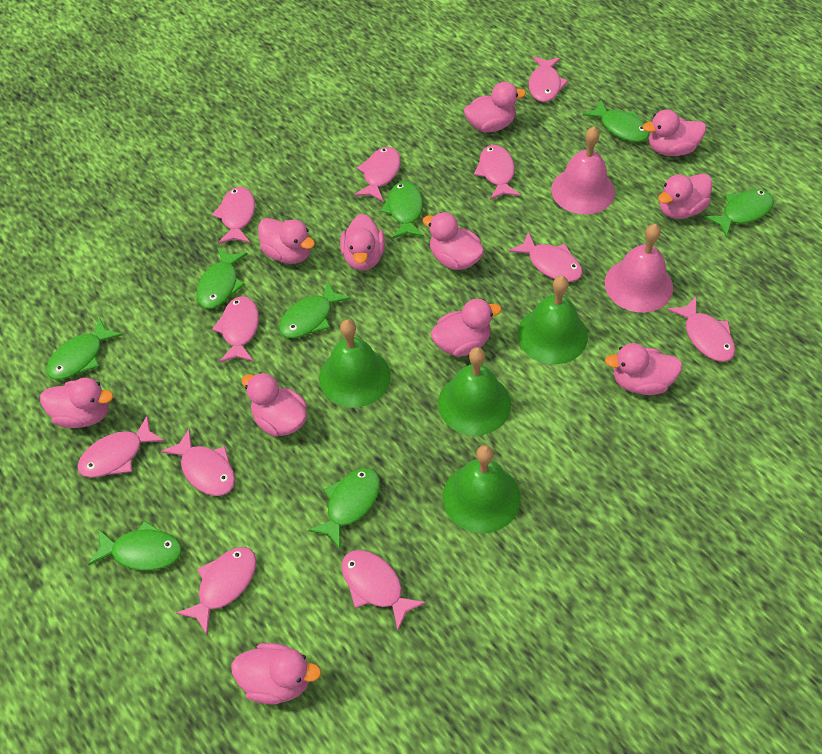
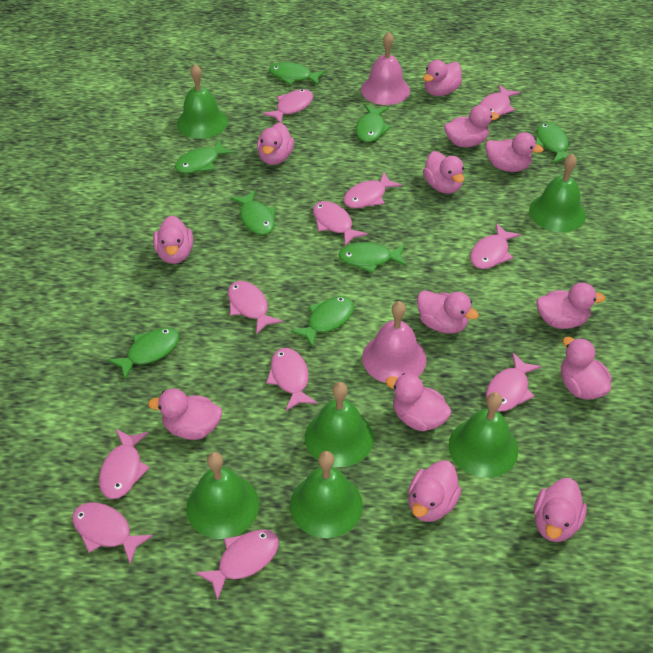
green bell: 4 -> 6
pink duck: 11 -> 13

